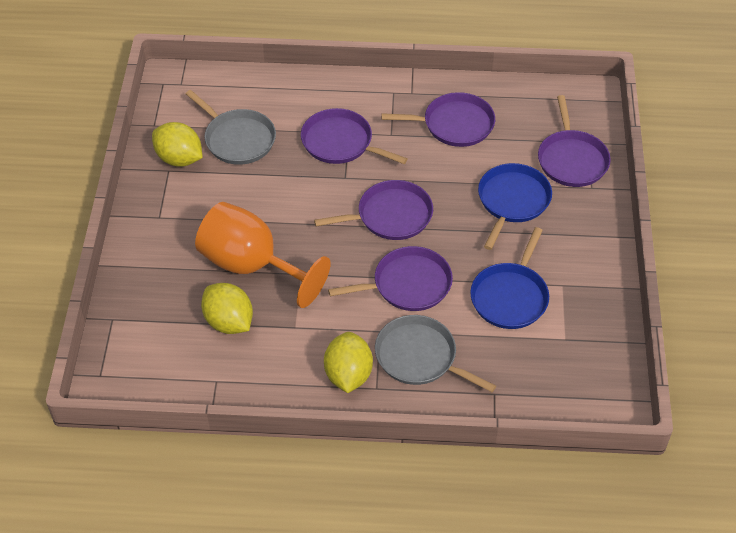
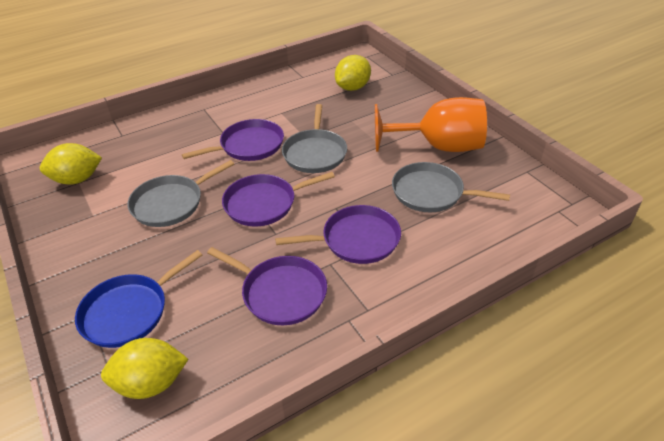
blue pan: 2 -> 1
grey pan: 2 -> 3
purple pan: 5 -> 4

